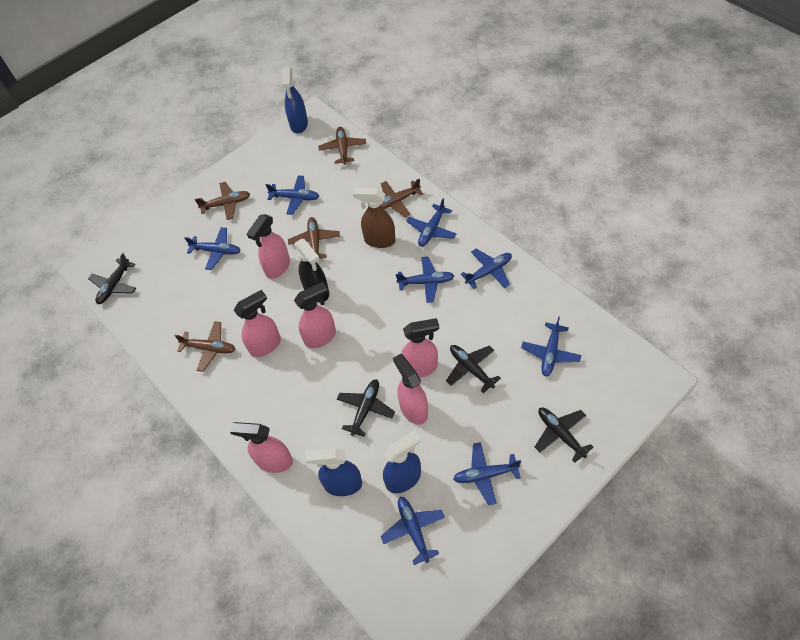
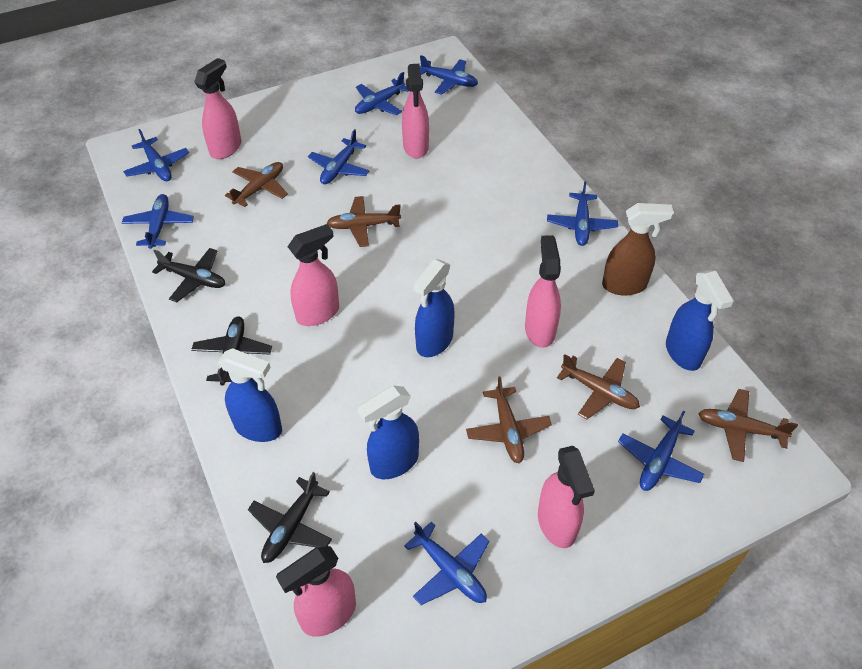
black plane: 4 -> 3
black spray bottle: 1 -> 0
blue spray bottle: 3 -> 4

